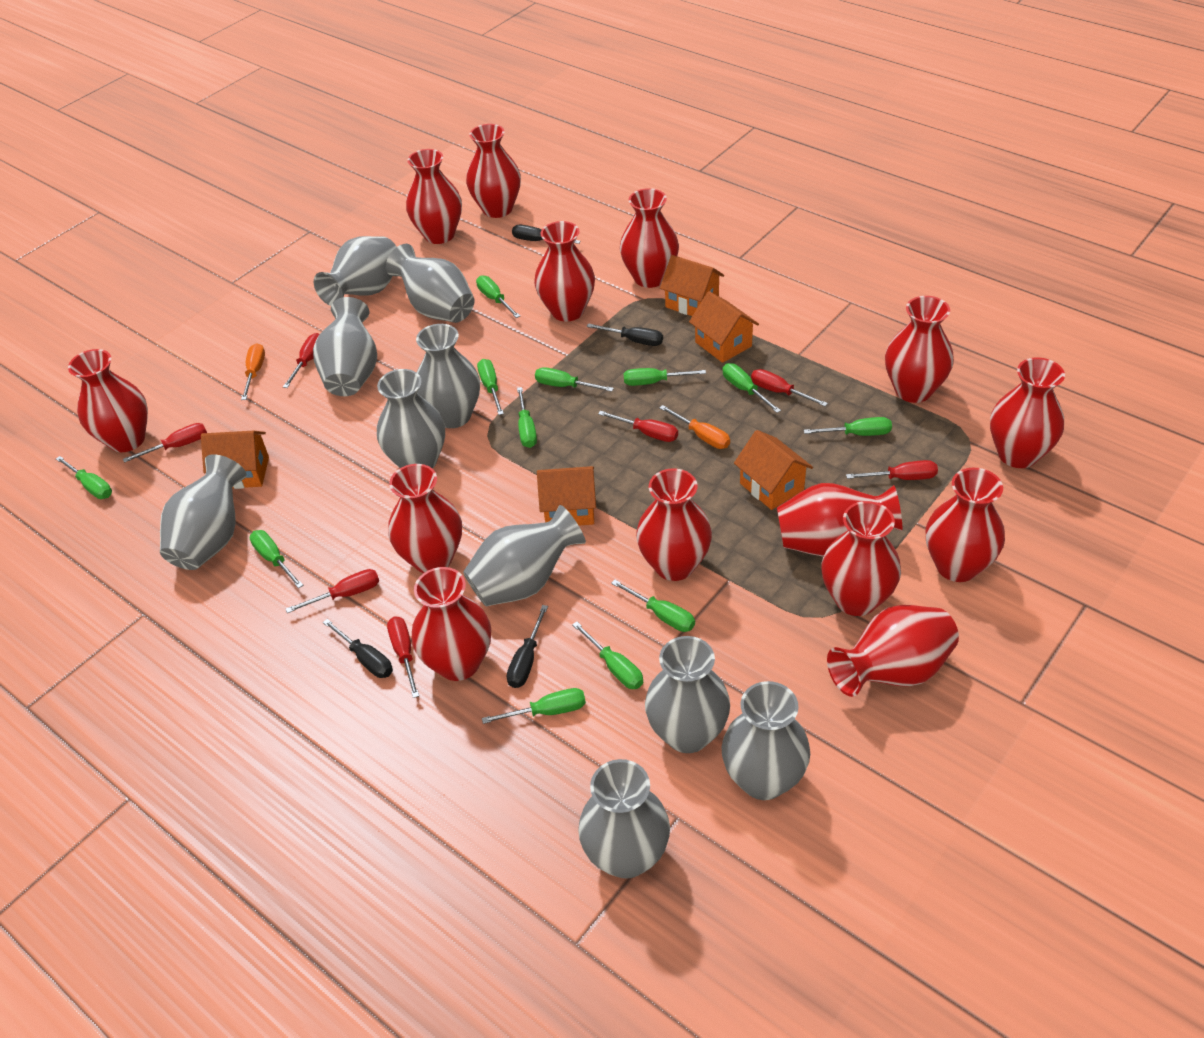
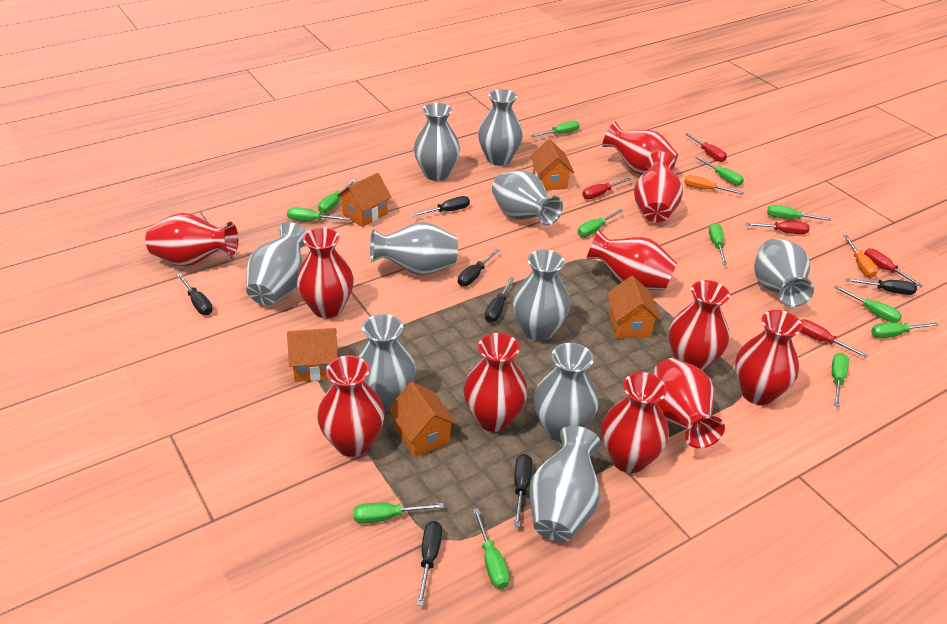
black screwdriver: 4 -> 7
red screwdriver: 7 -> 5
red vase: 14 -> 11

